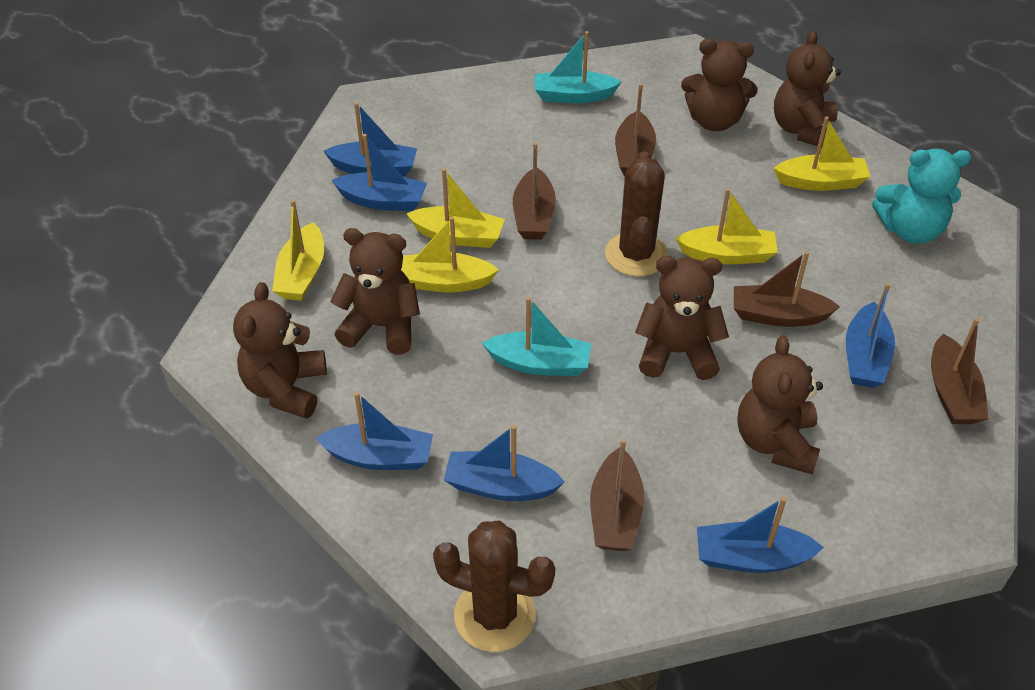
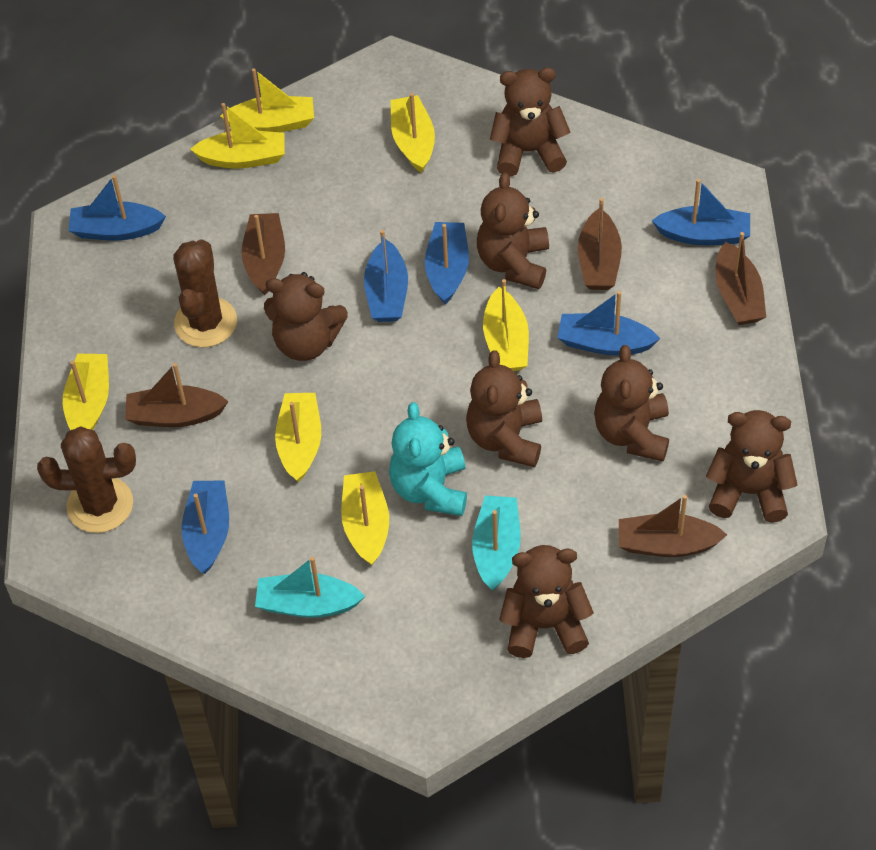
brown teddy bear: 6 -> 7
yellow boat: 5 -> 7

